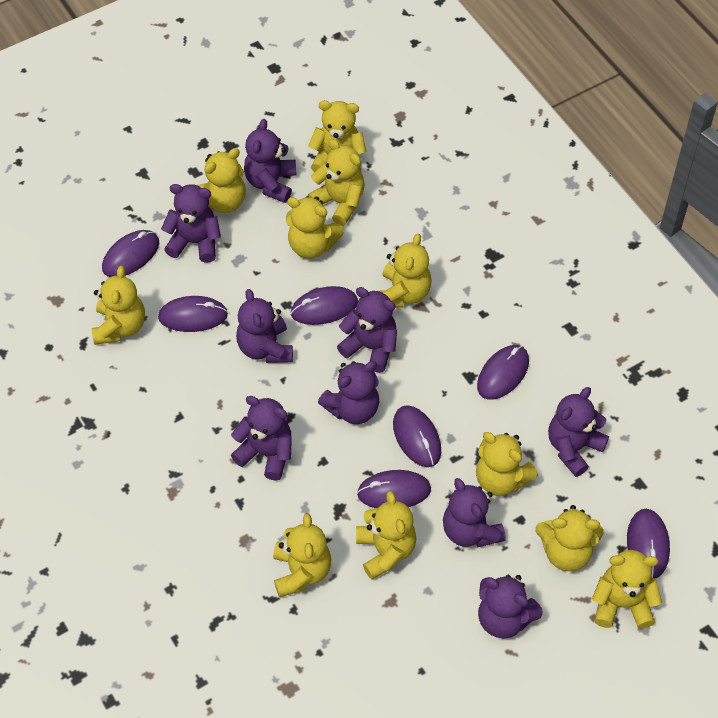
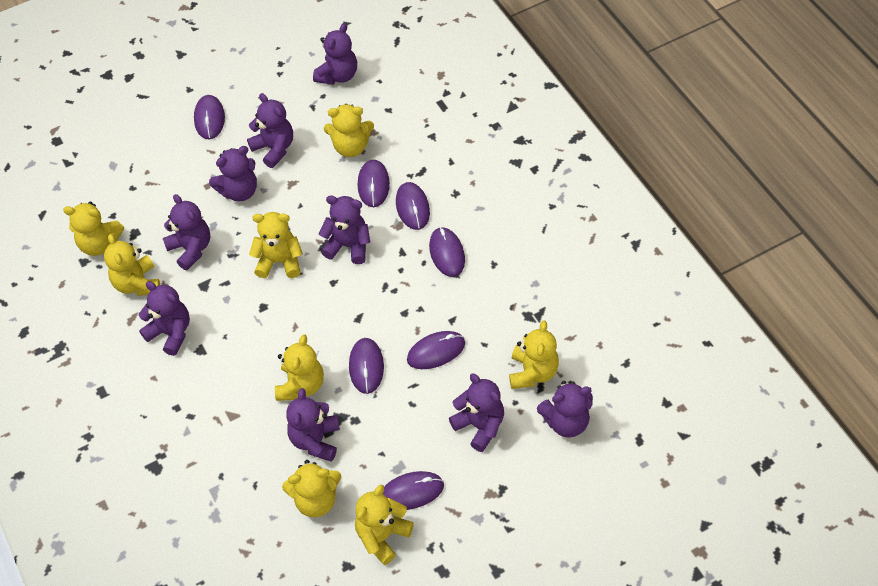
yellow teddy bear: 11 -> 8

